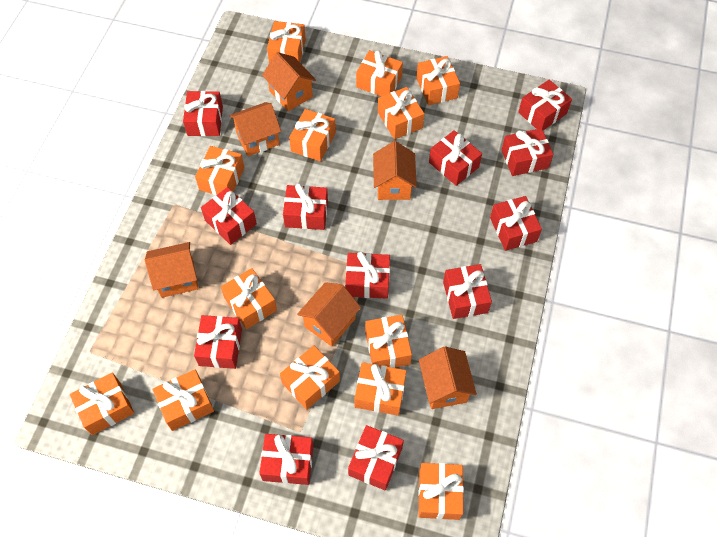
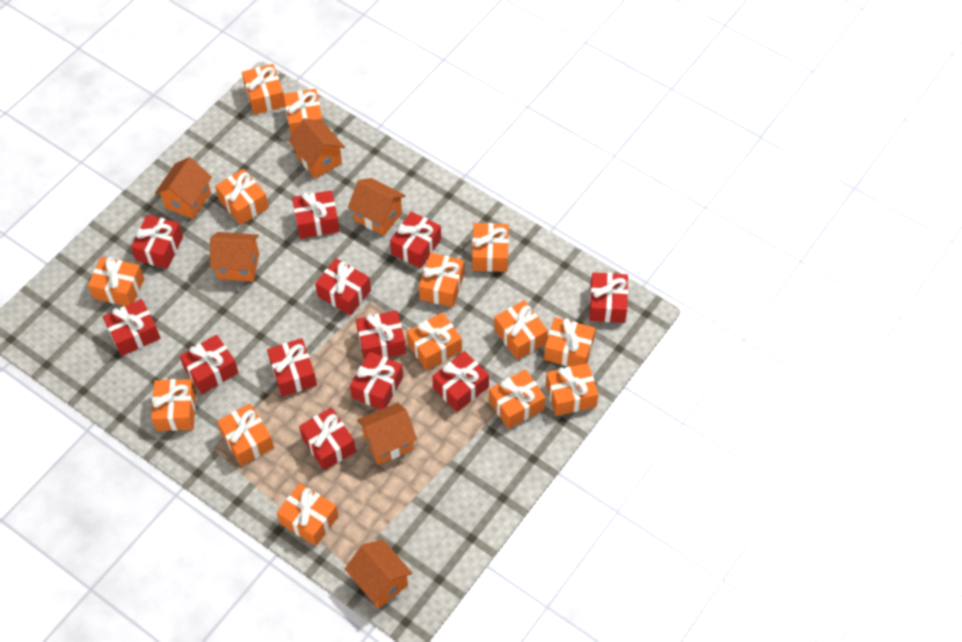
orange gift: 13 -> 14

